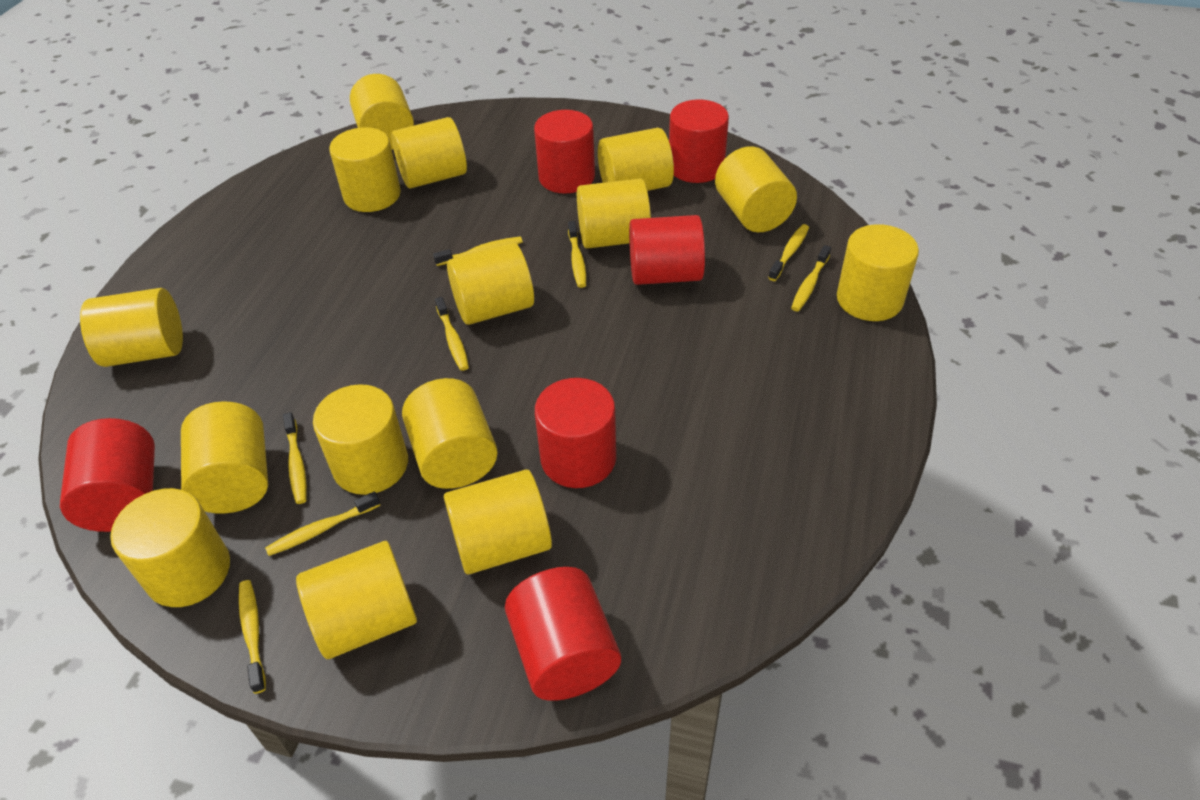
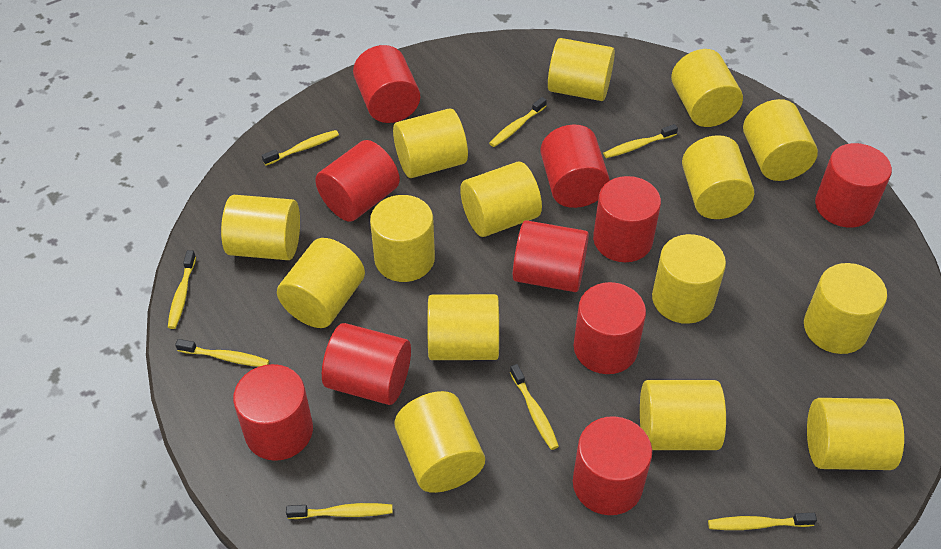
red cylinder: 6 -> 10

